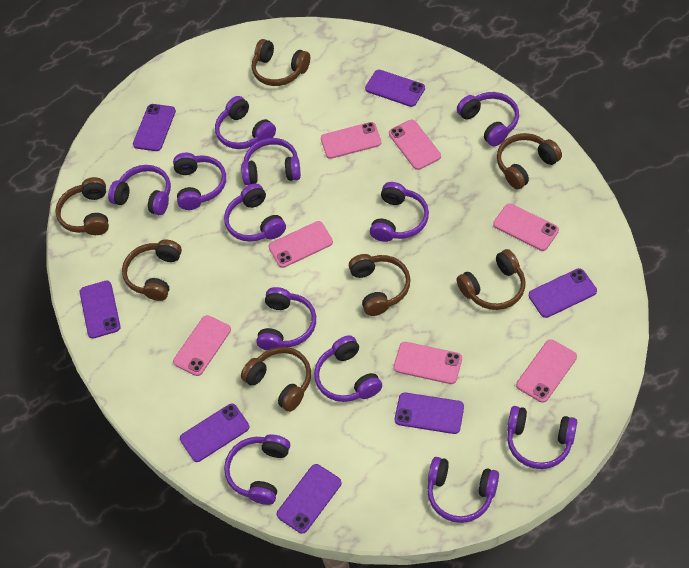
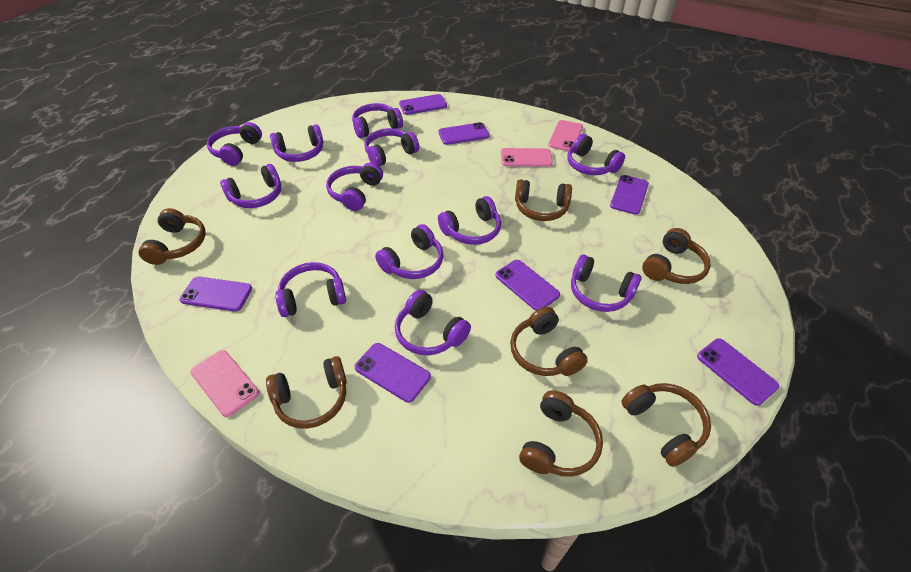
pink phone: 7 -> 3

